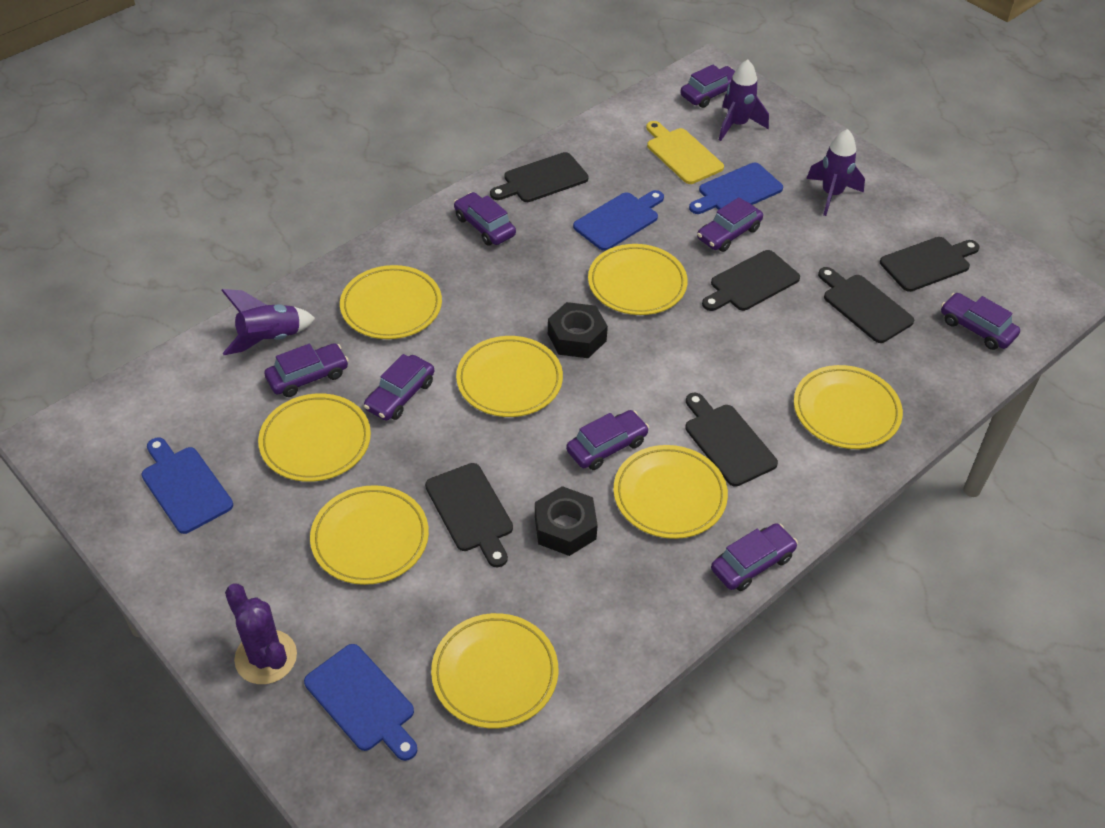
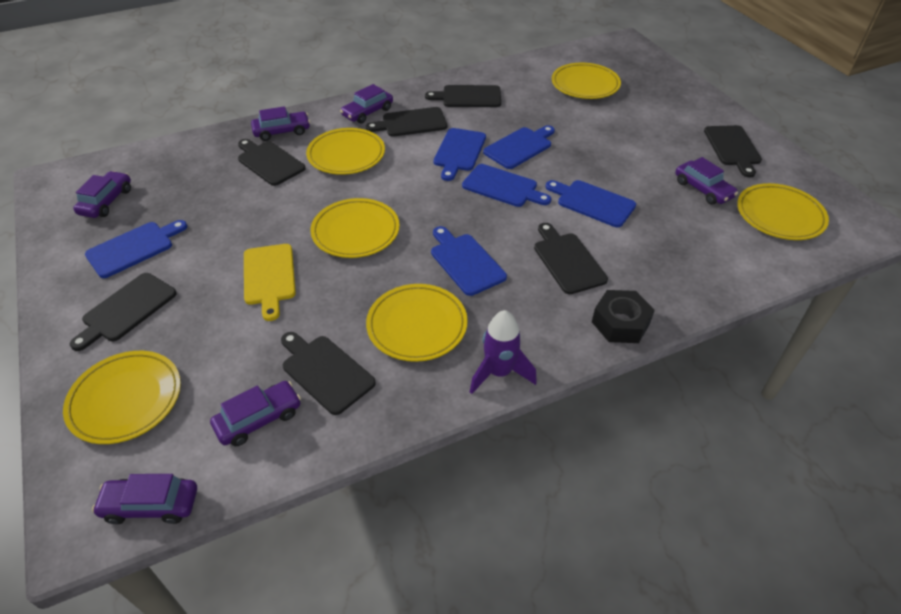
black cutting board: 6 -> 7
black nut: 2 -> 1
blue cutting board: 4 -> 6
purple cactus: 1 -> 0
purple car: 8 -> 6
purple rocket: 3 -> 1
yellow plate: 8 -> 6

